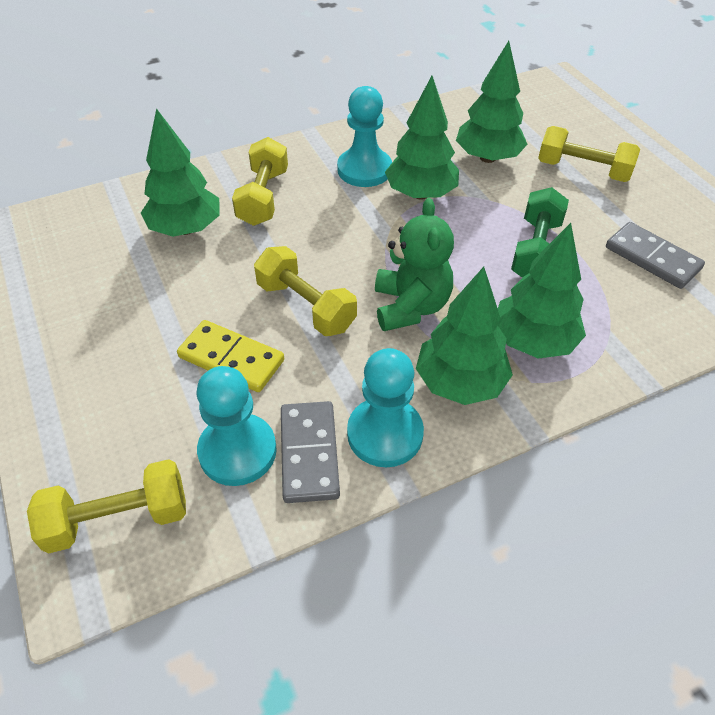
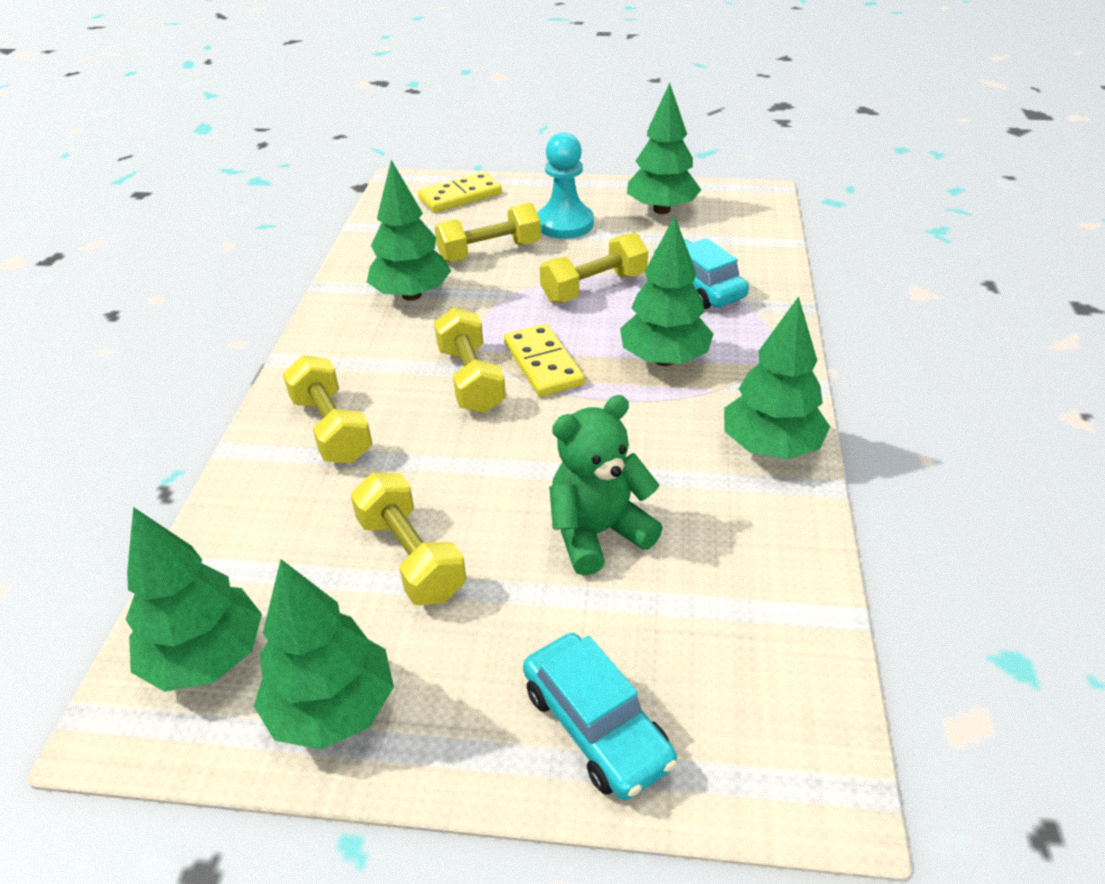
green dumbbell: 1 -> 0
green tree: 5 -> 6
grey domino: 2 -> 0
turquoise car: 0 -> 2
turquoise pawn: 3 -> 1
yellow domino: 1 -> 2
yellow dumbbell: 4 -> 5

